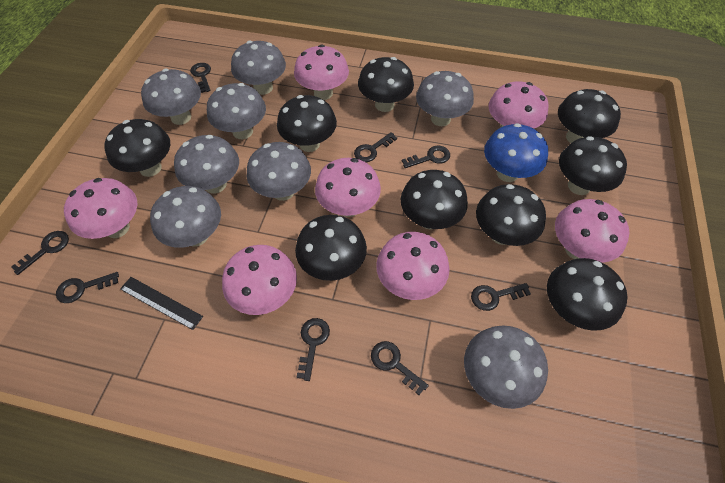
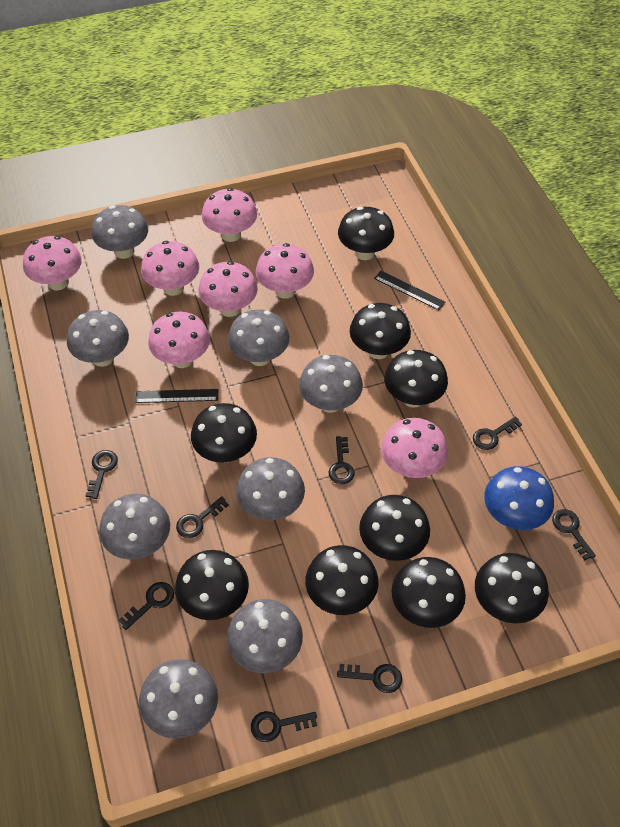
black ruler: 1 -> 2

